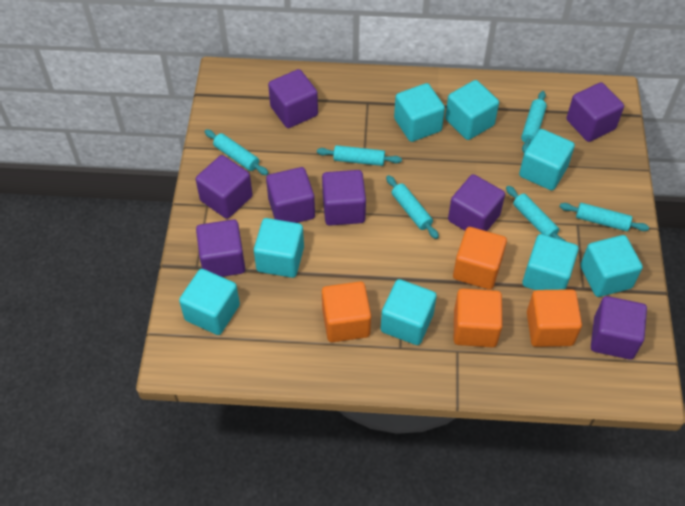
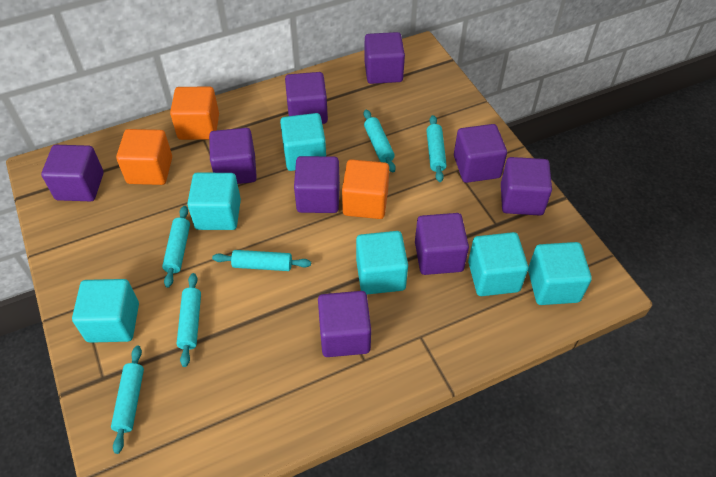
orange cube: 4 -> 3
purple cube: 8 -> 9
turquoise cube: 8 -> 6

